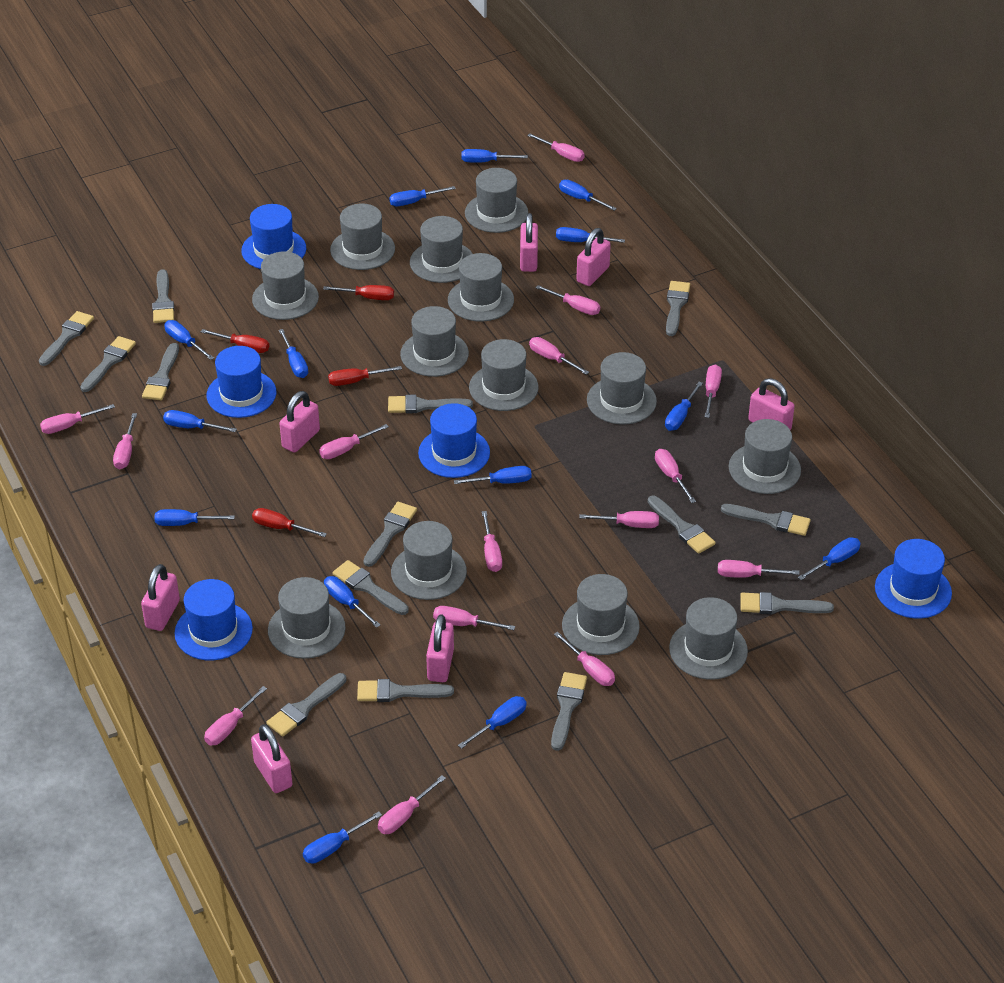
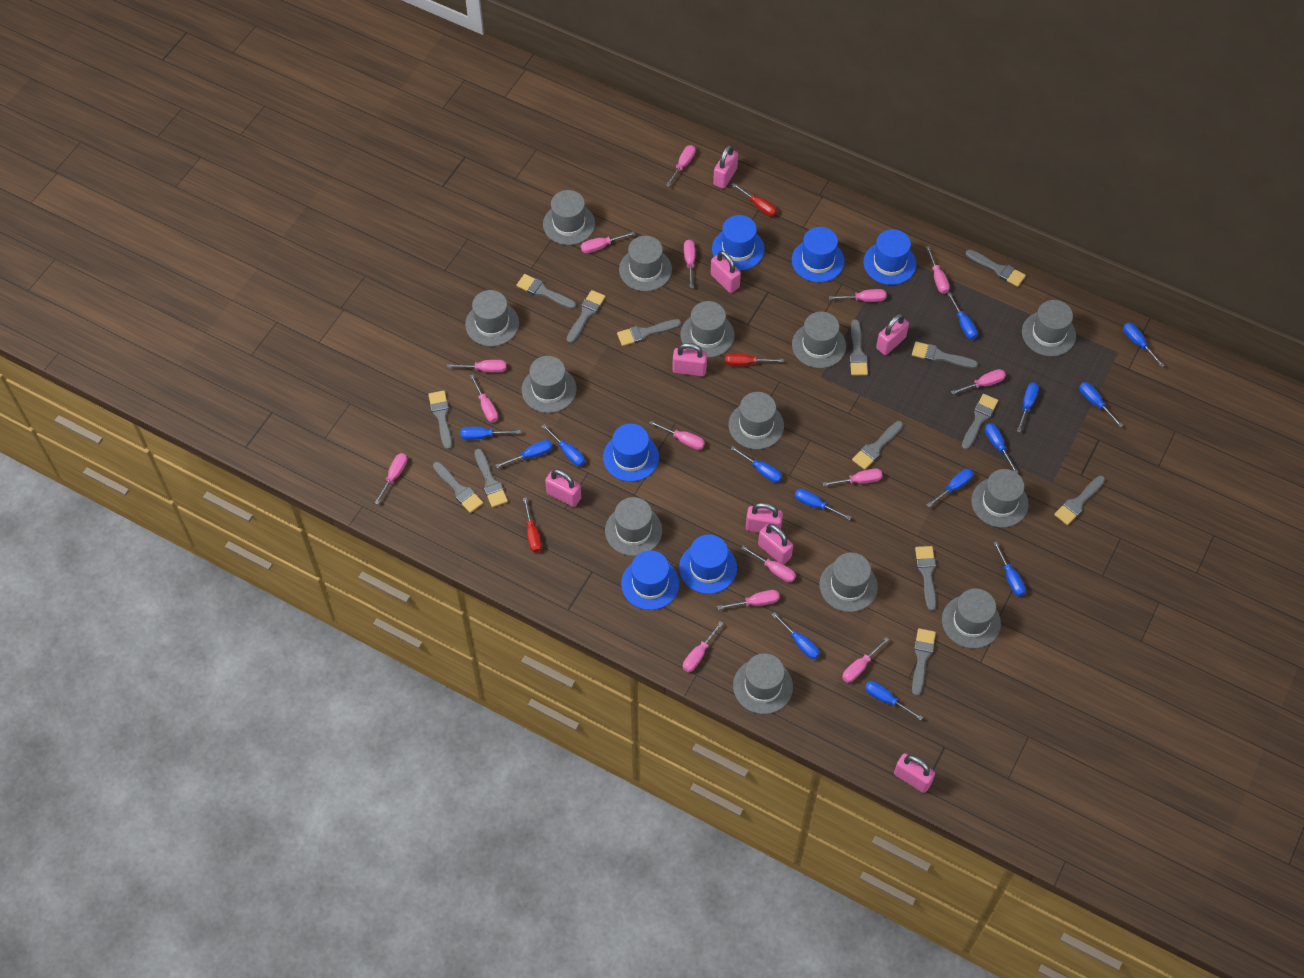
blue hat: 5 -> 6
pink padlock: 7 -> 8
red screwdriver: 4 -> 3

